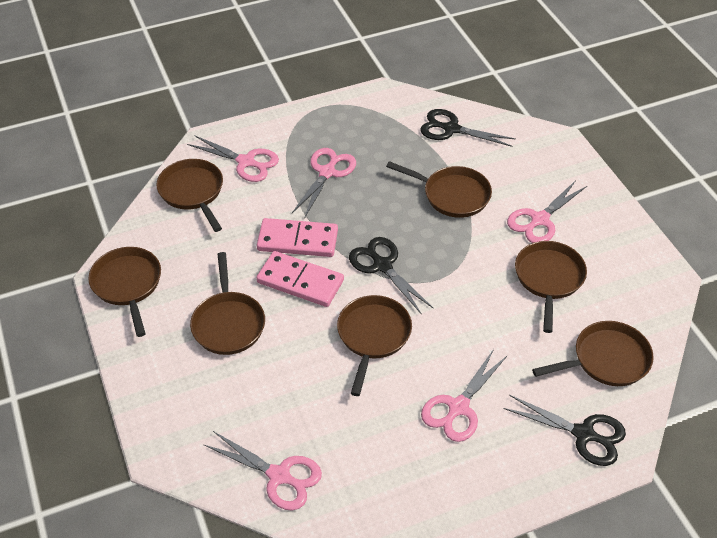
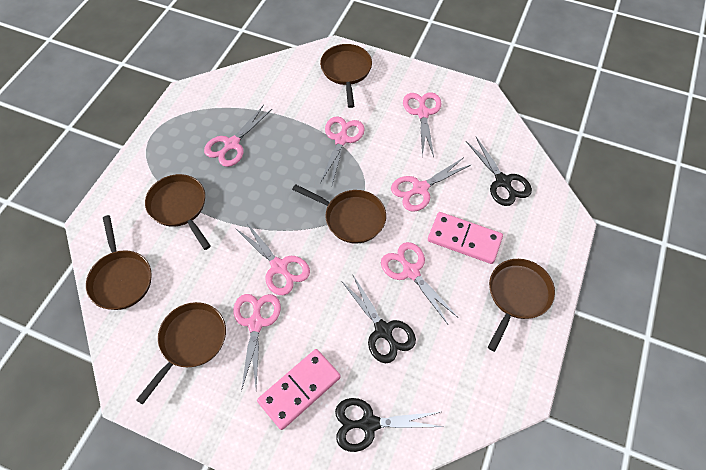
brown pan: 7 -> 6
pink scissors: 5 -> 7

